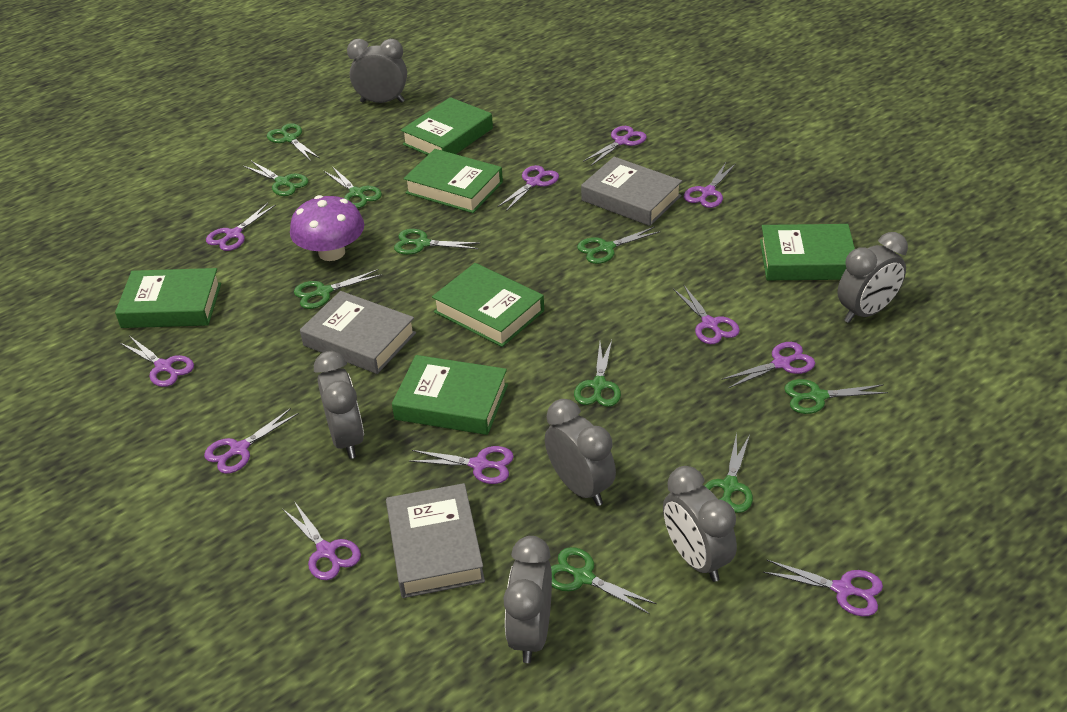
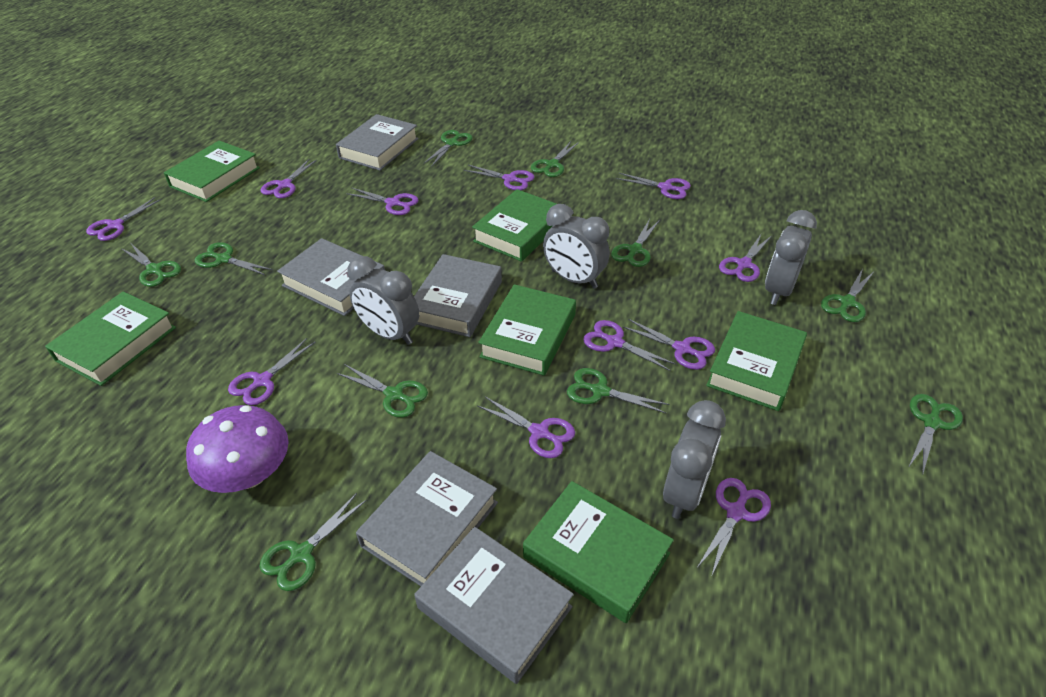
grey book: 3 -> 5
grey clock: 6 -> 4

